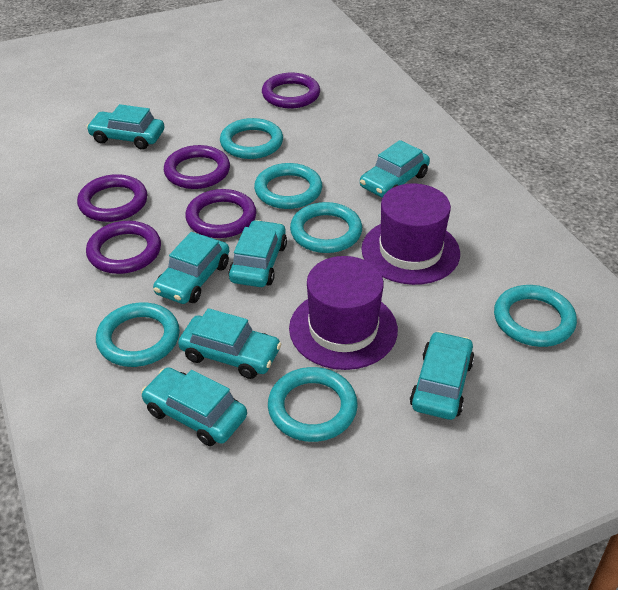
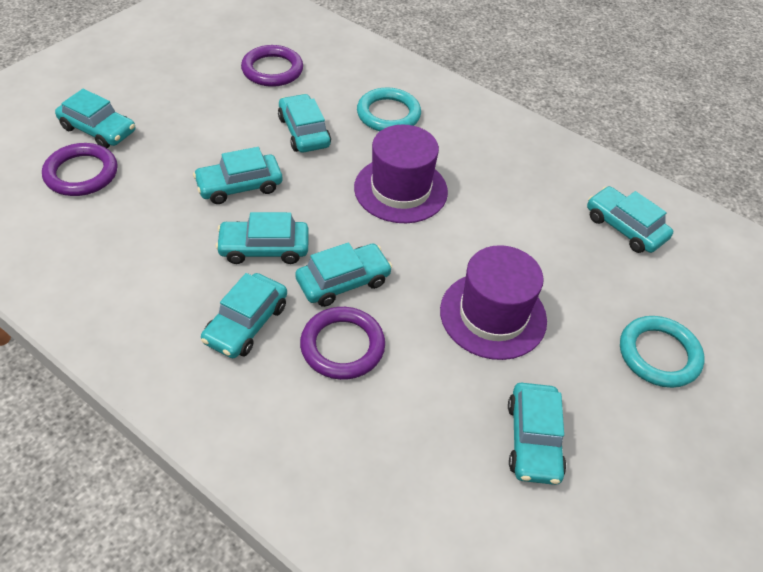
purple ring: 5 -> 3
turquoise car: 7 -> 8
turquoise ring: 6 -> 2

